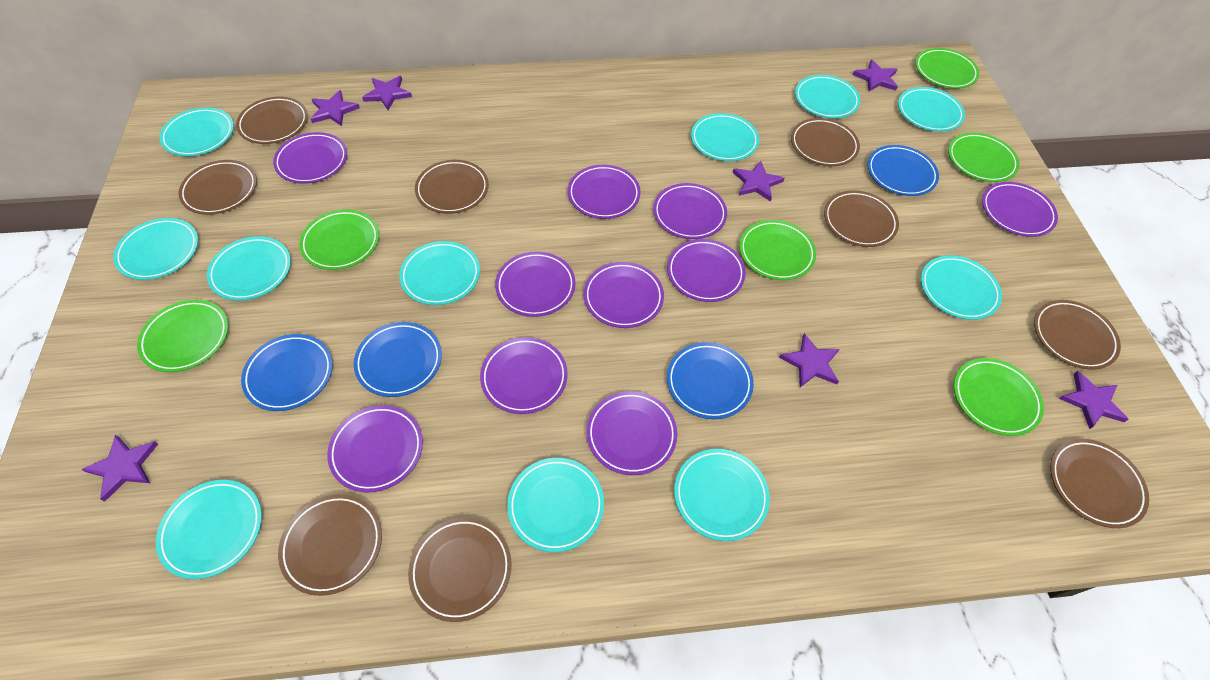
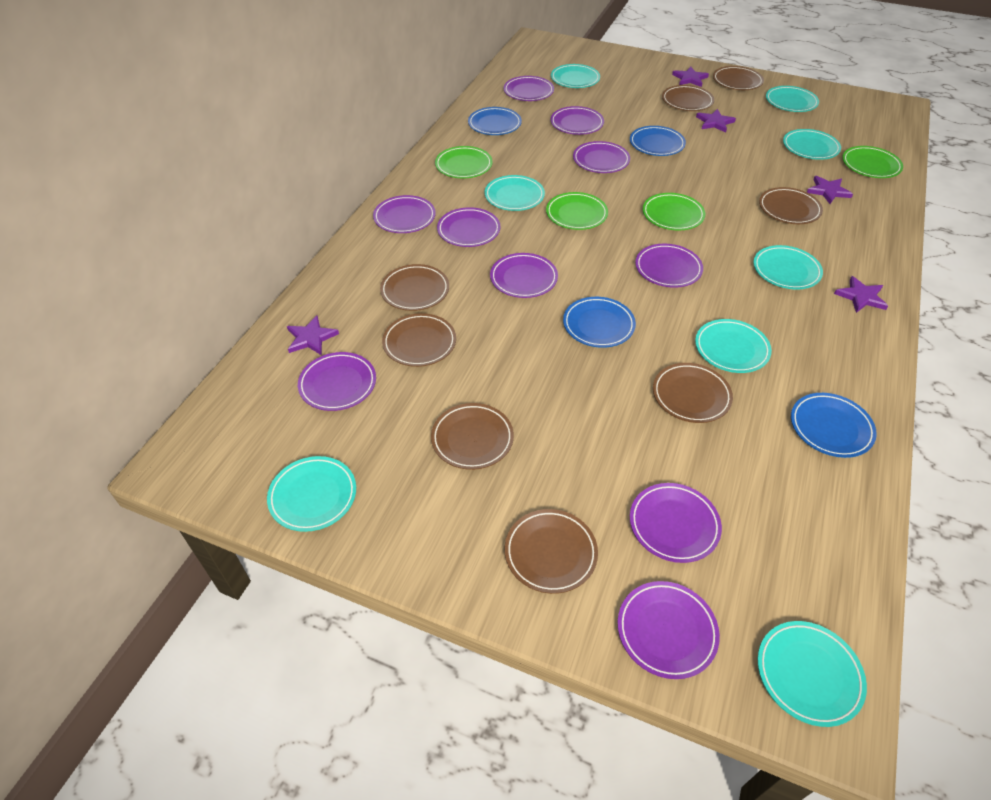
brown plate: 9 -> 8
green plate: 6 -> 4
purple star: 7 -> 5
turquoise plate: 11 -> 8

